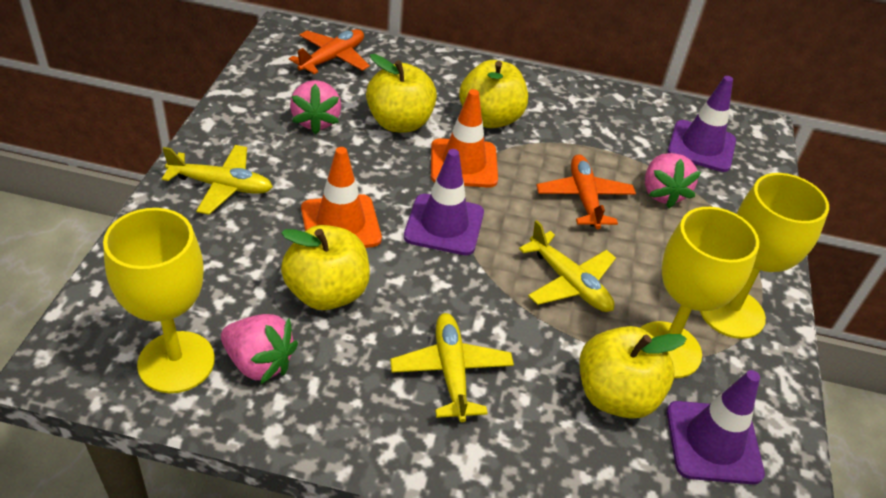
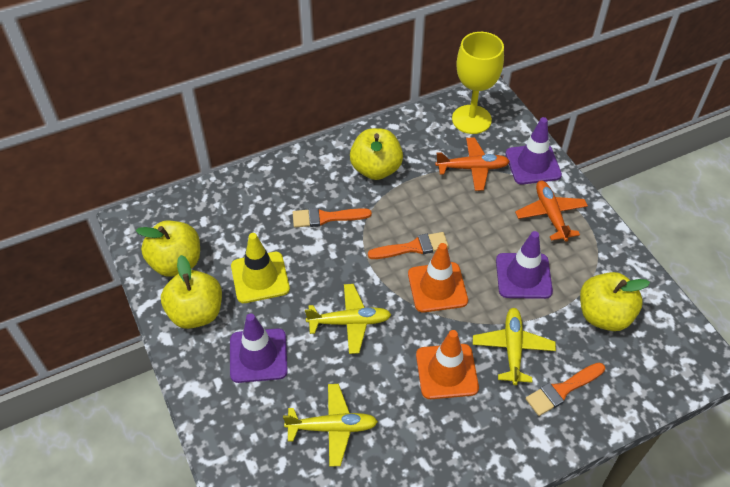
orange brush: 0 -> 3
pink strawberry: 3 -> 0
yellow goblet: 3 -> 1
yellow traffic cone: 0 -> 1

